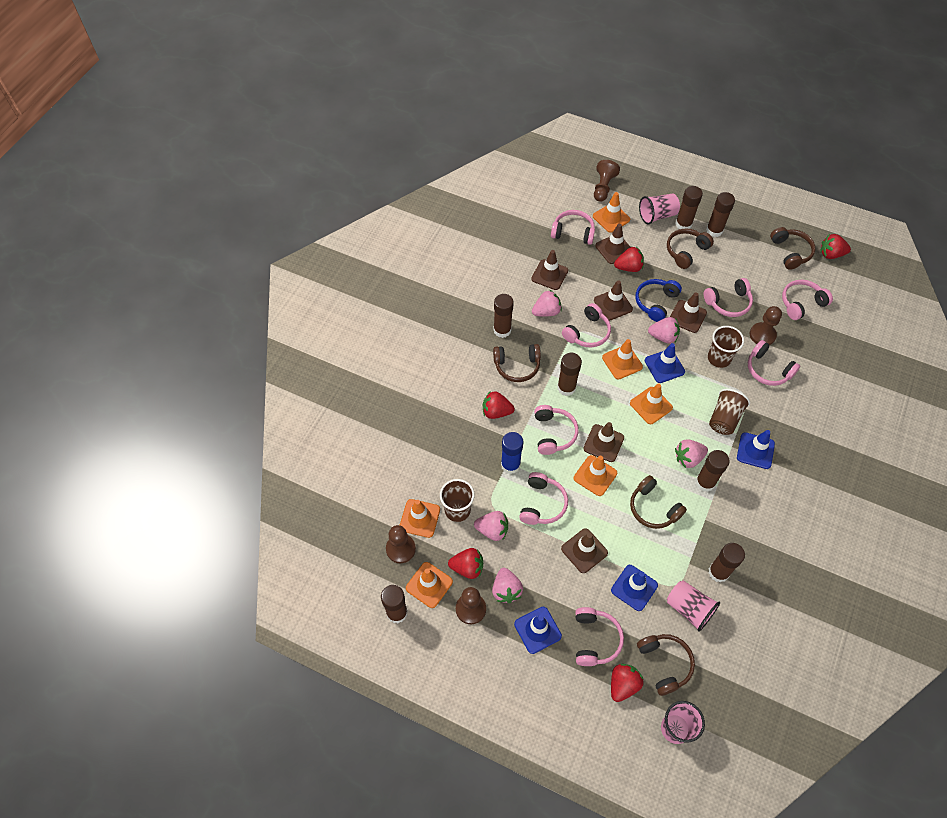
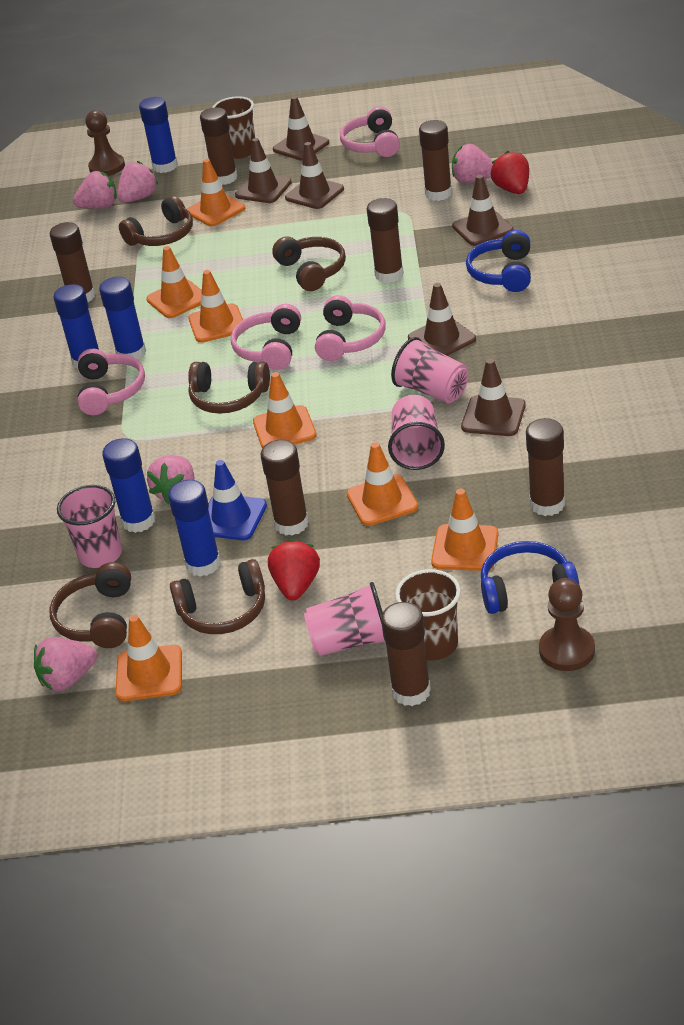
blue glue stick: 1 -> 5
blue headphones: 1 -> 2
blue traffic cone: 4 -> 1
brown cup: 3 -> 2
brown pawn: 4 -> 2
orange traffic cone: 6 -> 7
pink cup: 3 -> 4
pink headphones: 8 -> 4
red strawberry: 5 -> 2

